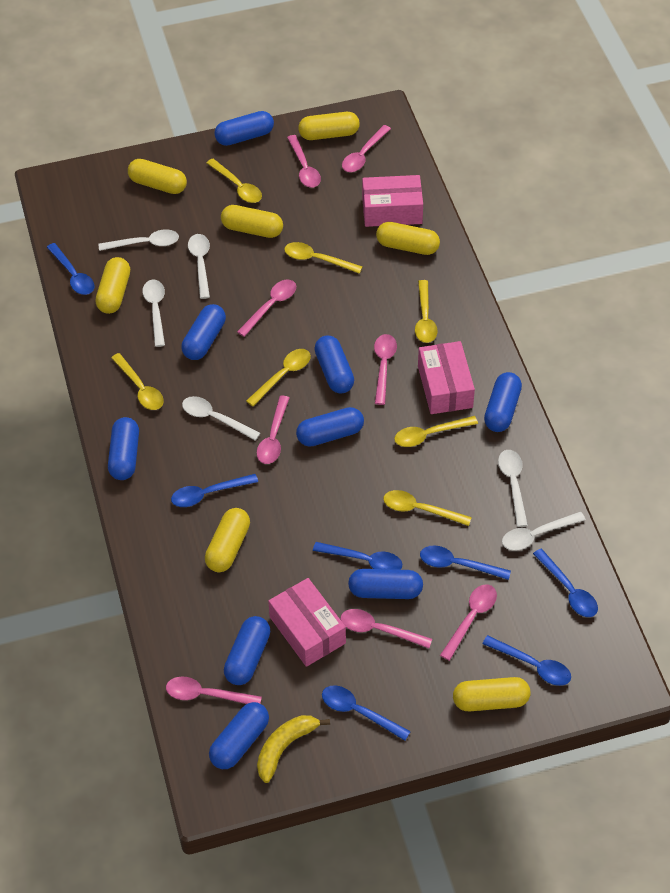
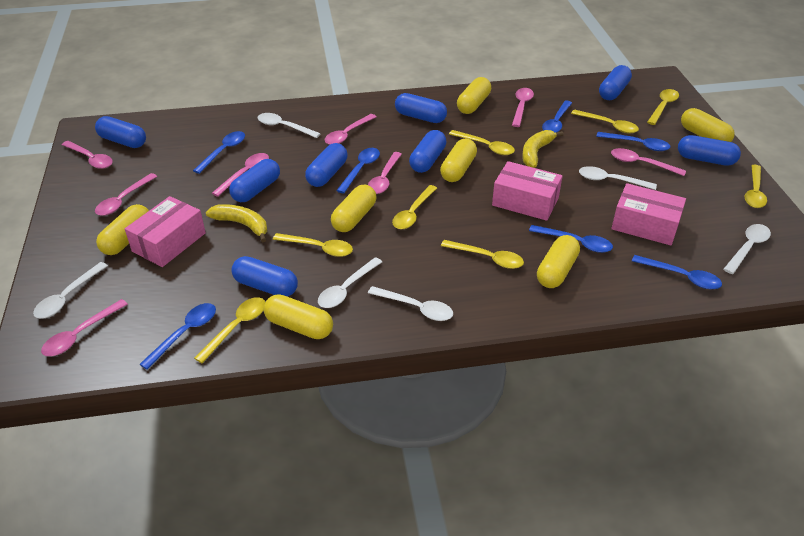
blue capsule: 9 -> 8
yellow banana: 1 -> 2
yellow spoon: 7 -> 8

